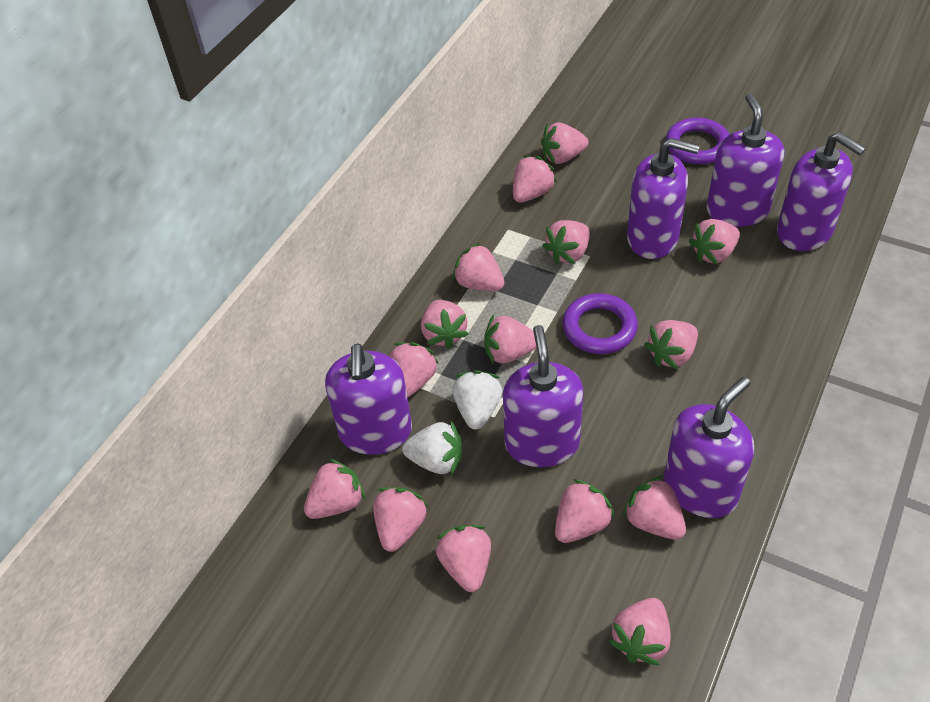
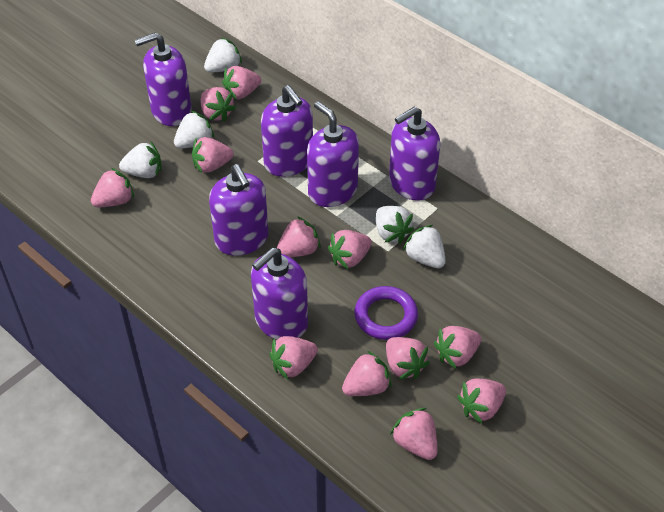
pink strawberry: 15 -> 12
purple ring: 2 -> 1
white strawberry: 2 -> 5

